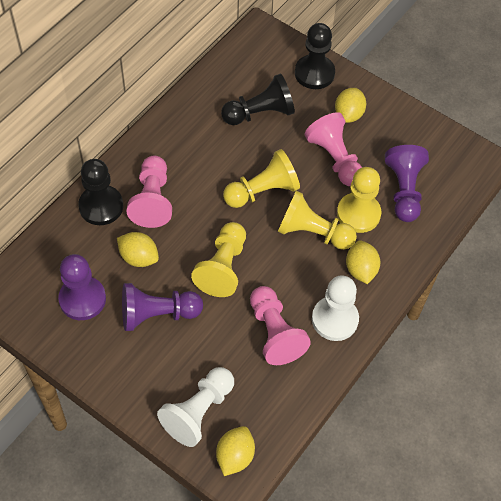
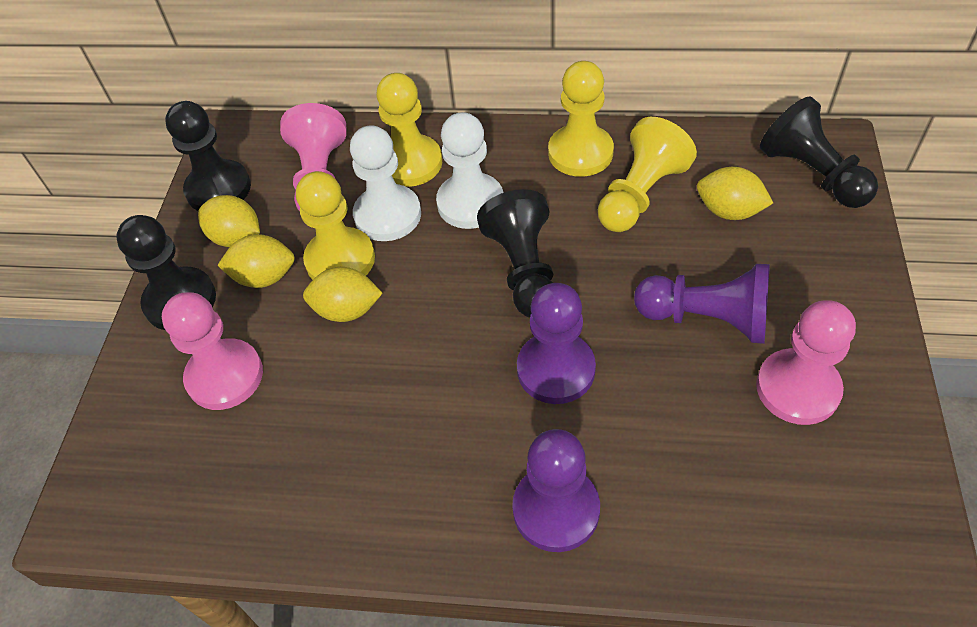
black pawn: 3 -> 4

